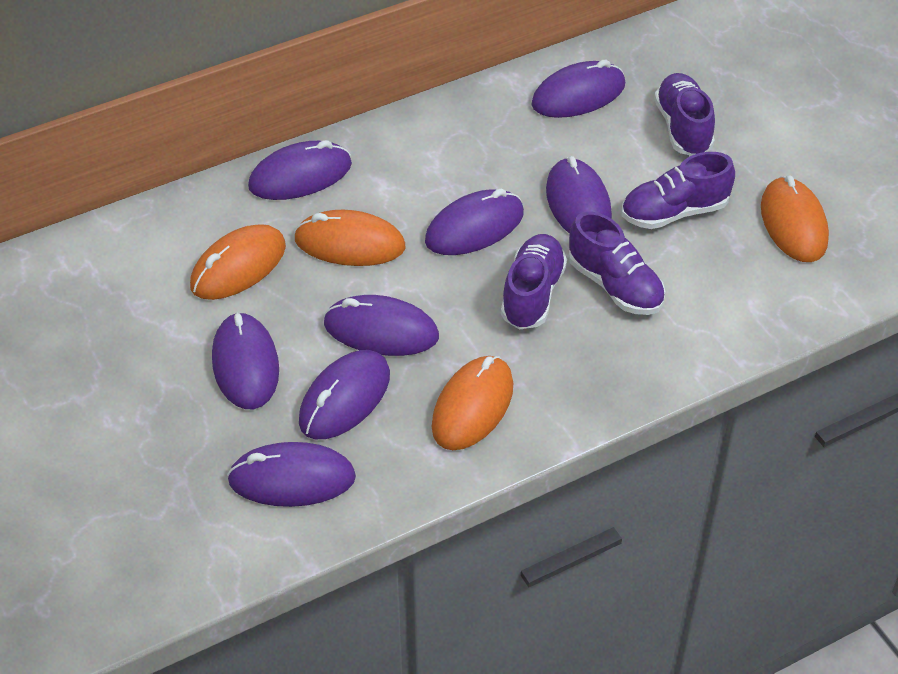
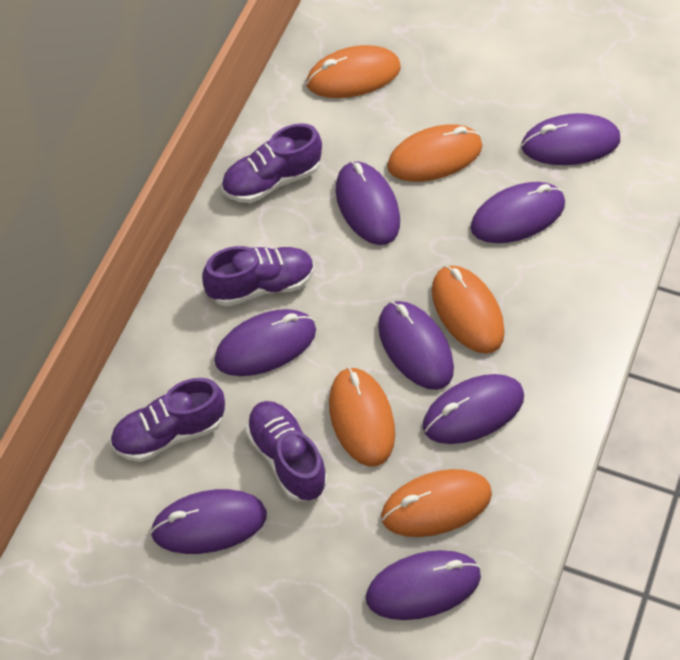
orange mouse: 4 -> 5

